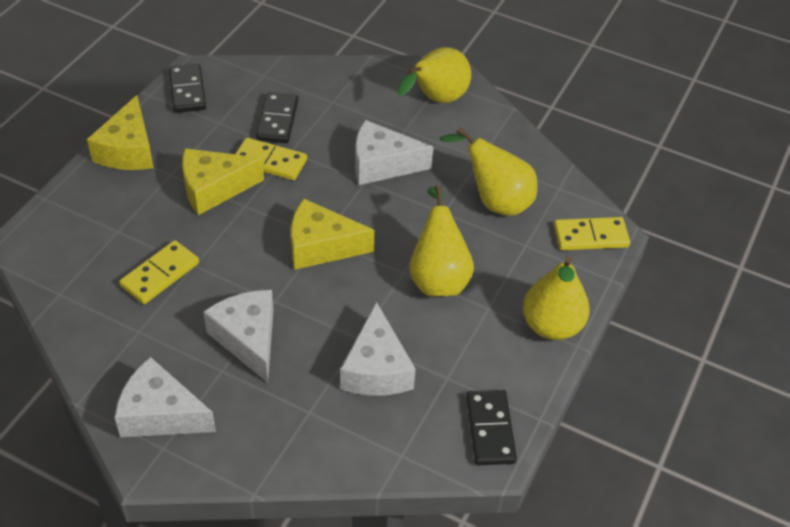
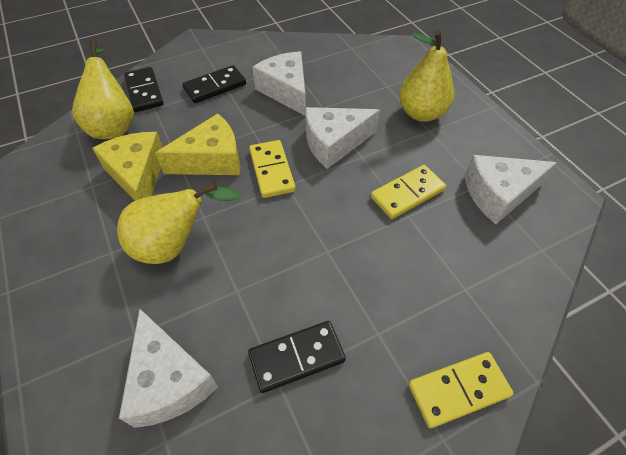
yellow cheese: 3 -> 2
yellow pear: 4 -> 3

